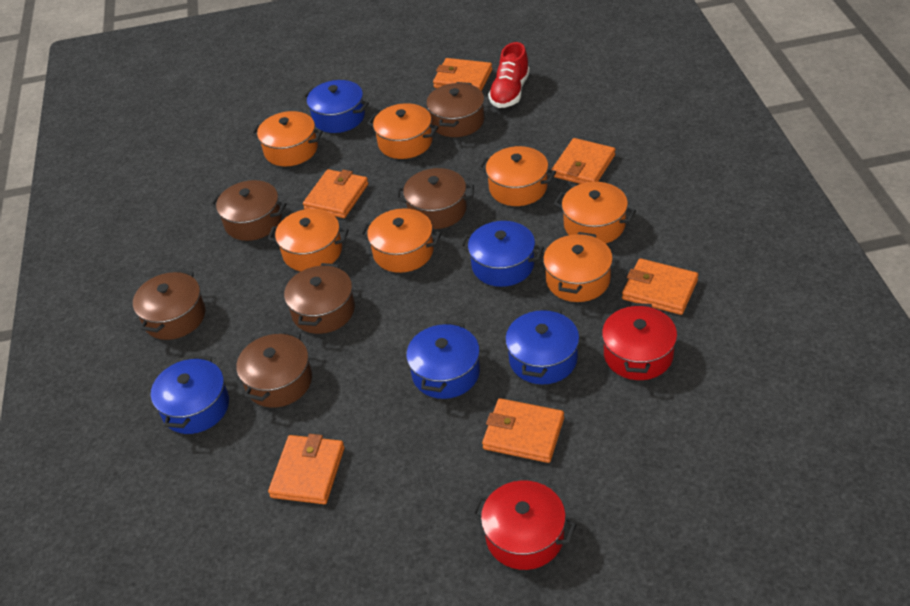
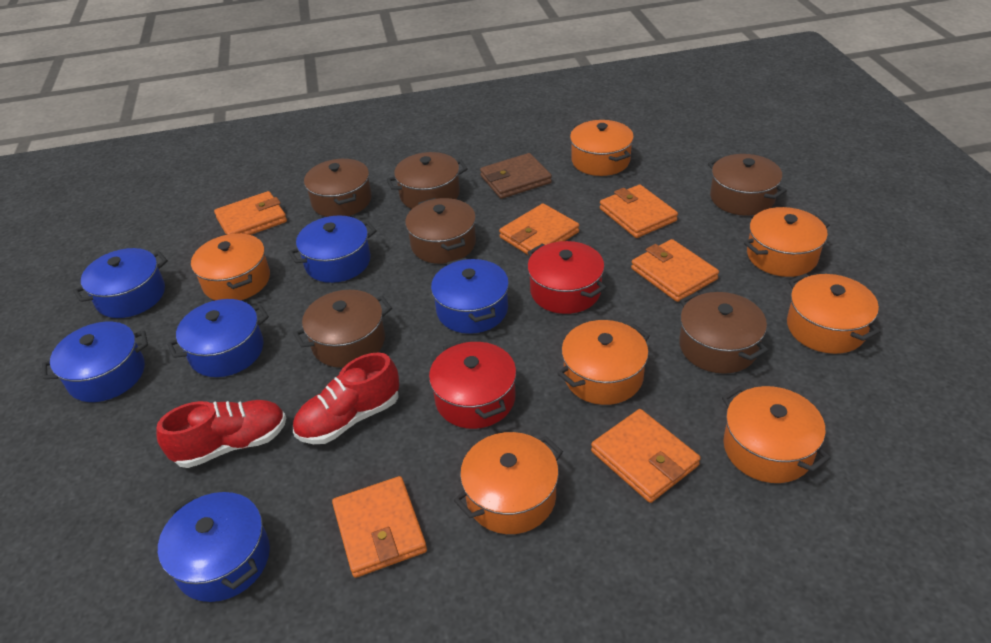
blue pot: 5 -> 6
brown wallet: 0 -> 1
red shoe: 1 -> 2

